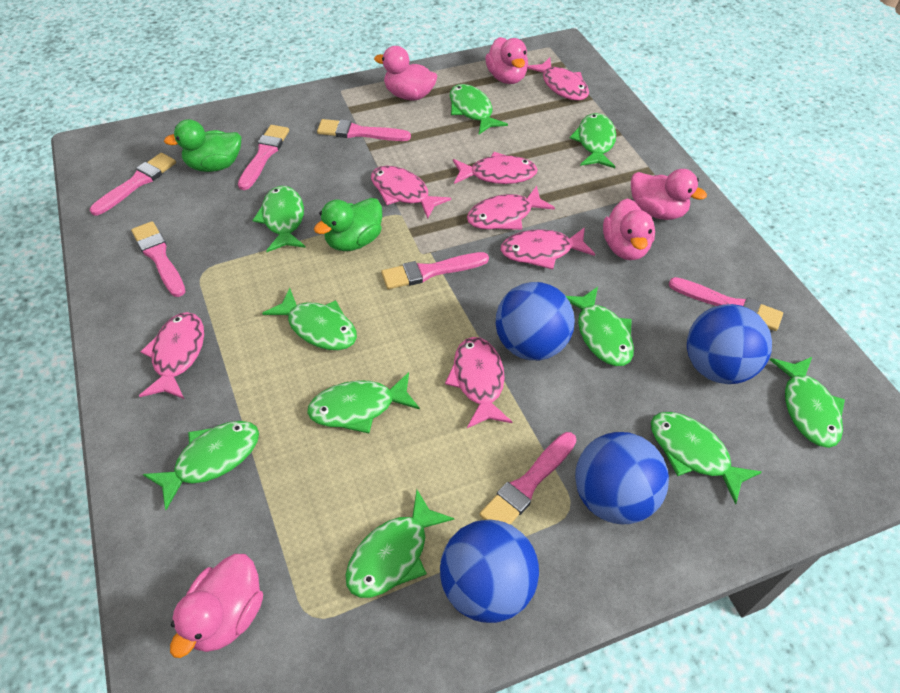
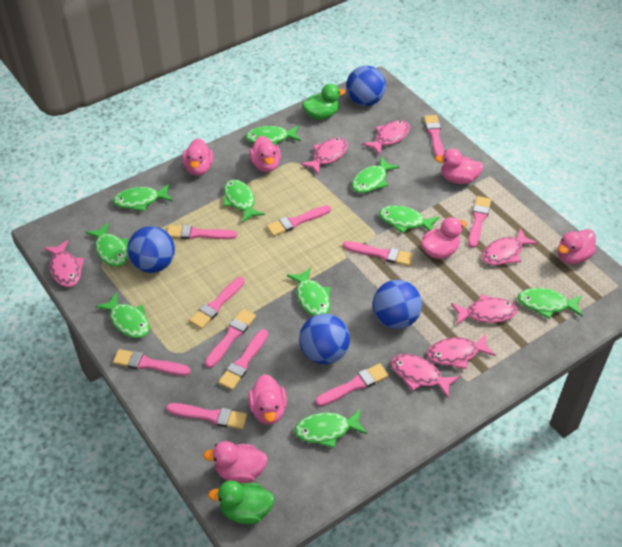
pink brush: 7 -> 11
pink duck: 5 -> 7

